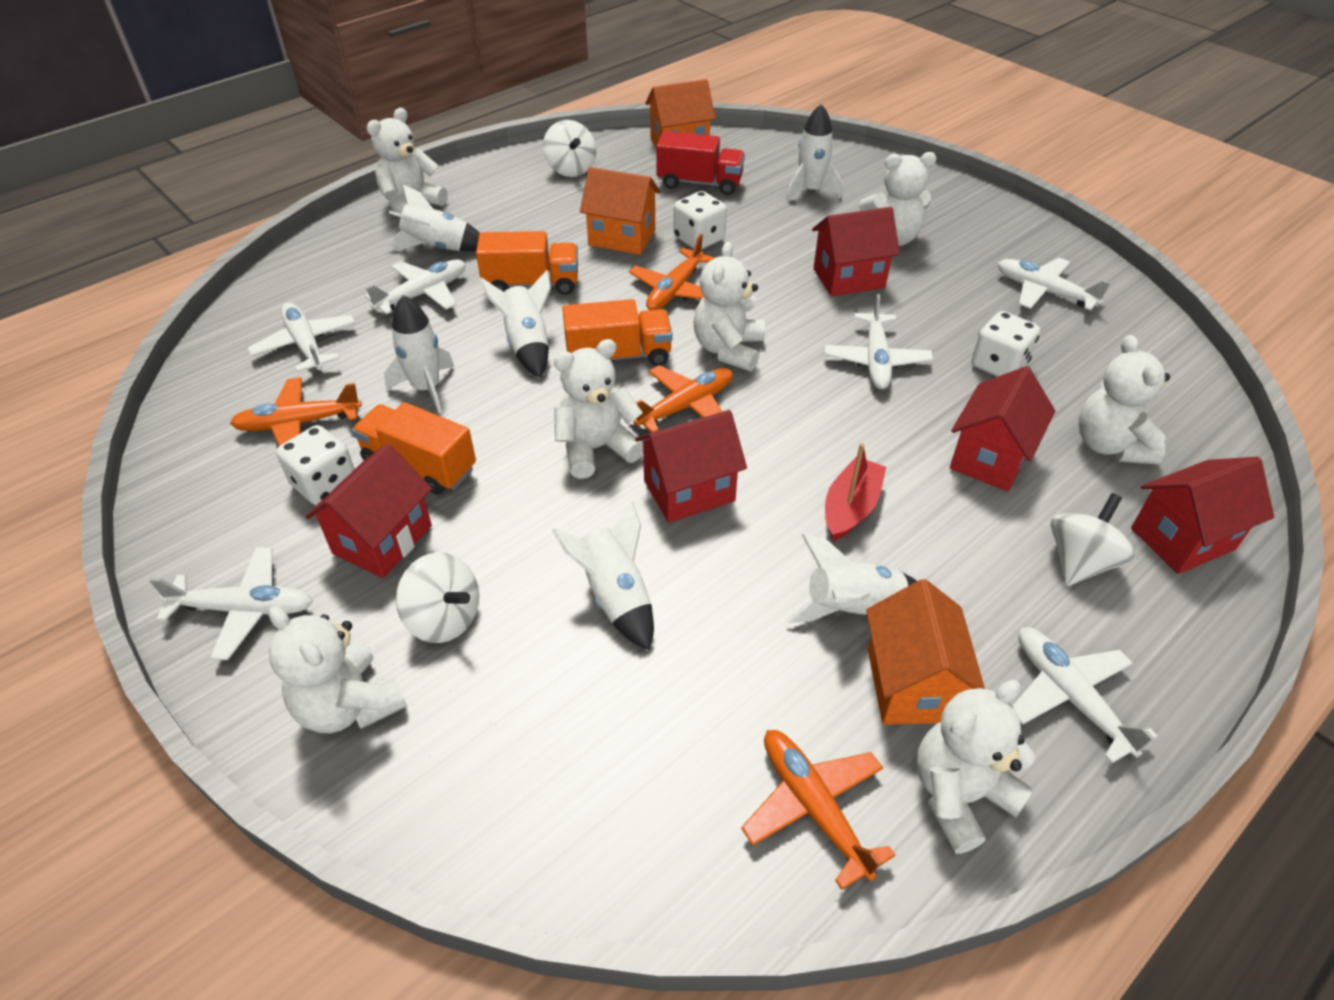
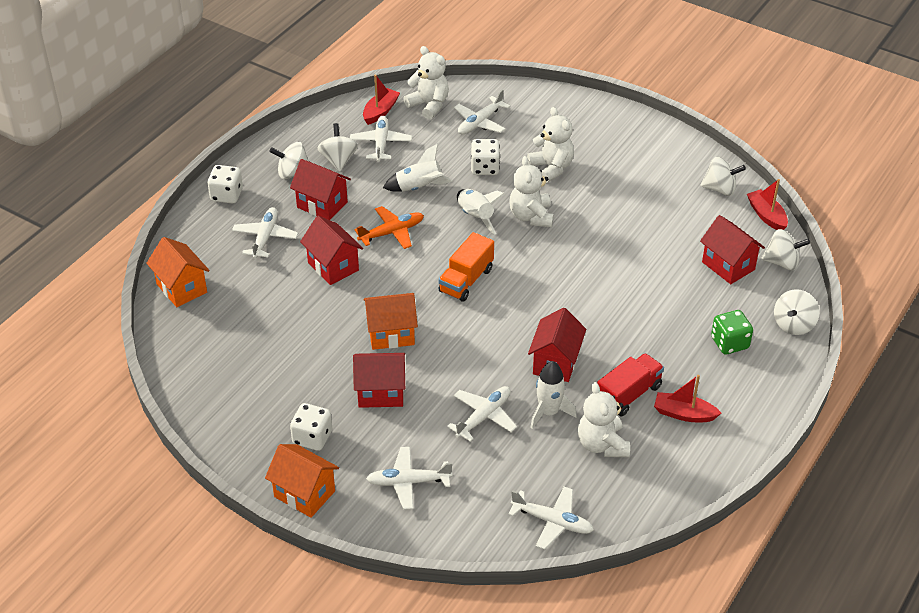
green dice: 0 -> 1
orange plane: 4 -> 1
orange truck: 3 -> 1
red boat: 1 -> 3
white rocket: 6 -> 3
white spinning top: 3 -> 5
white teddy bear: 7 -> 4

